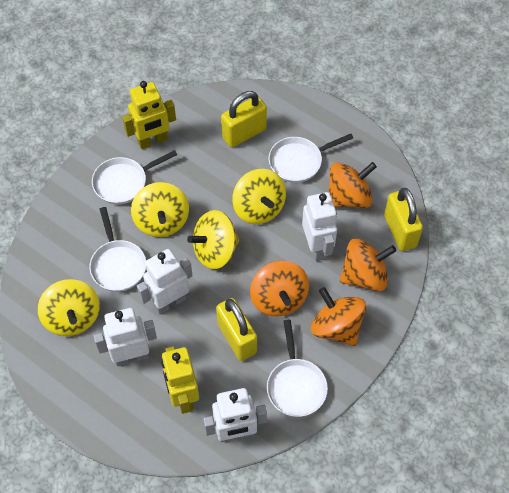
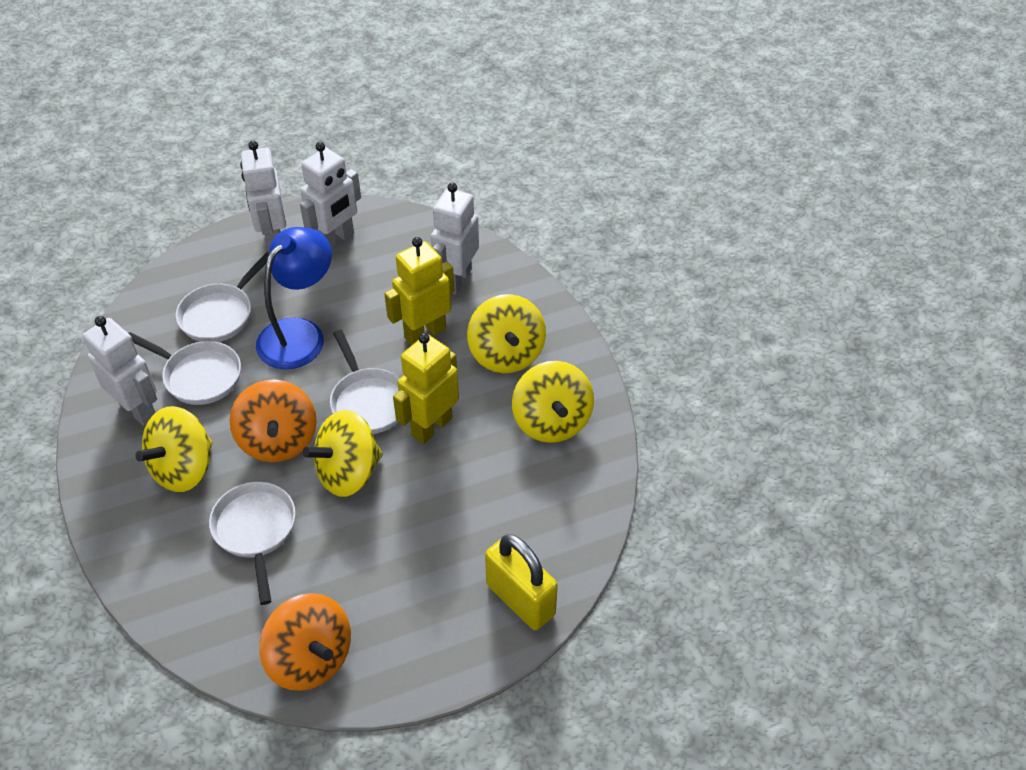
blue lamp: 0 -> 1
orange spinning top: 4 -> 2
yellow padlock: 3 -> 1

